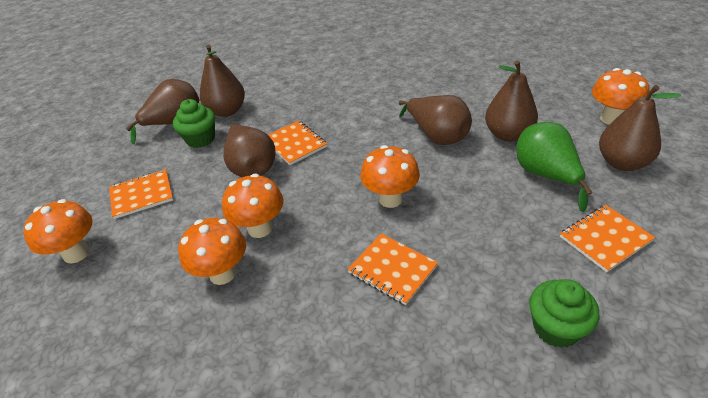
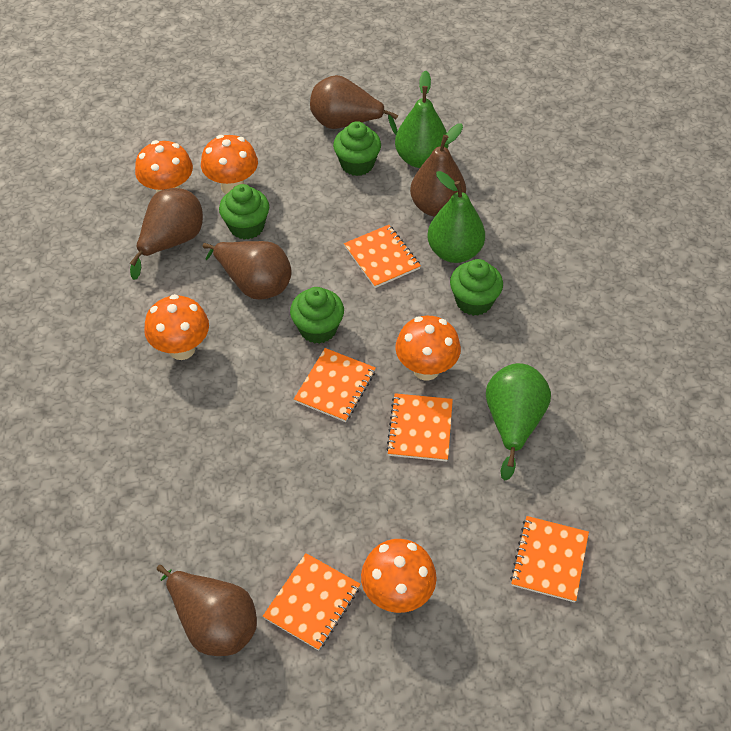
brown pear: 6 -> 5
green cupcake: 2 -> 4
green pear: 1 -> 3
orange notebook: 4 -> 5

